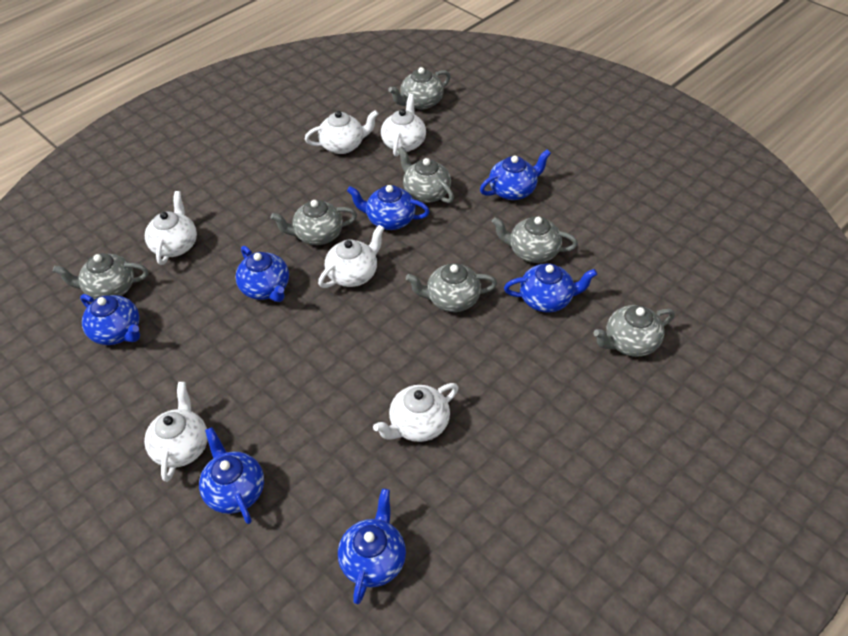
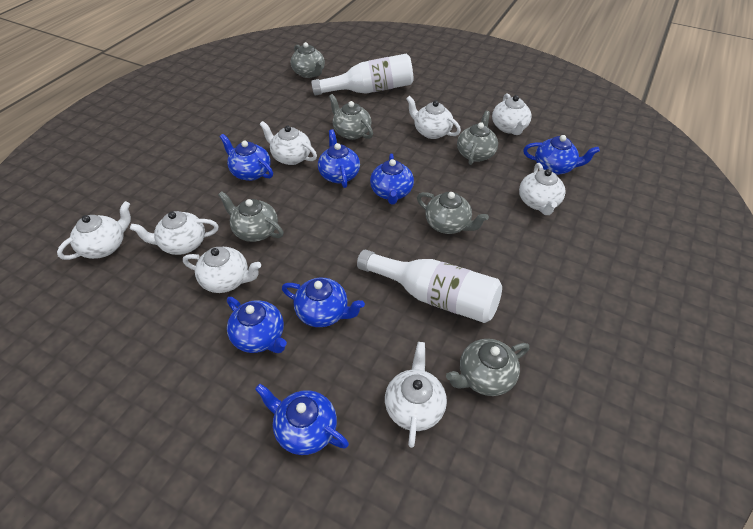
grey teapot: 7 -> 6
white bottle: 0 -> 2
white teapot: 6 -> 8

